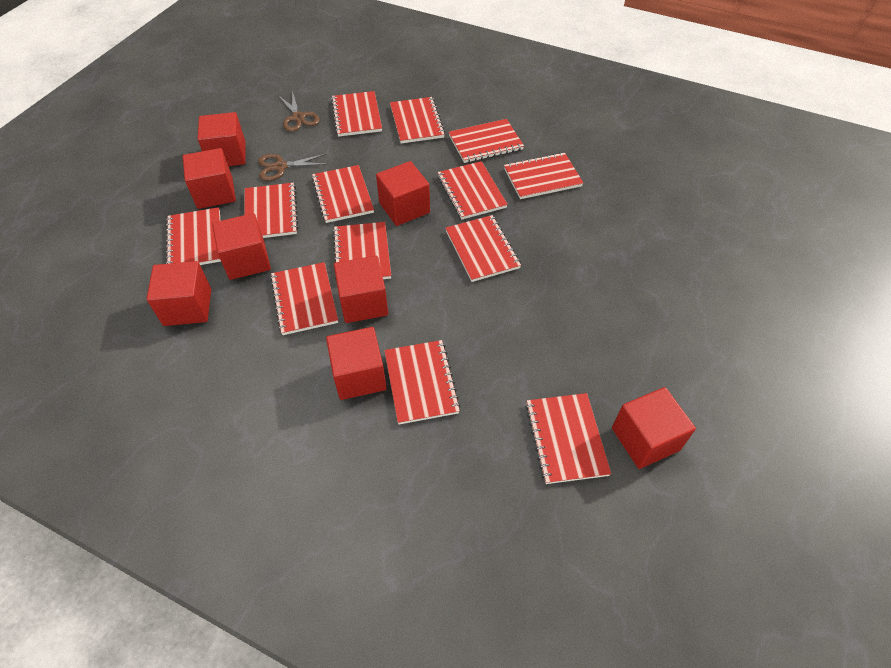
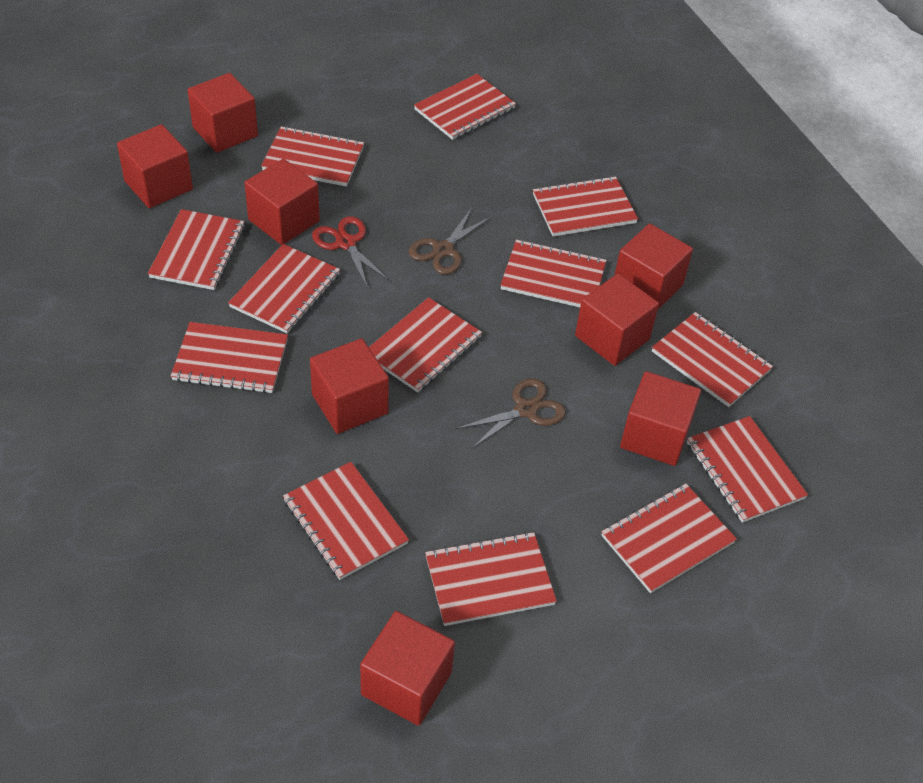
red scissors: 0 -> 1

